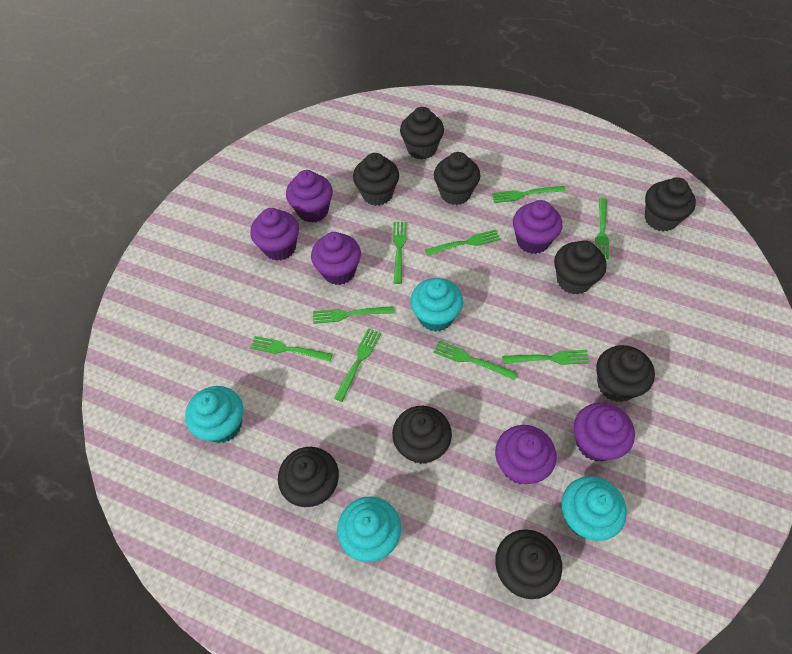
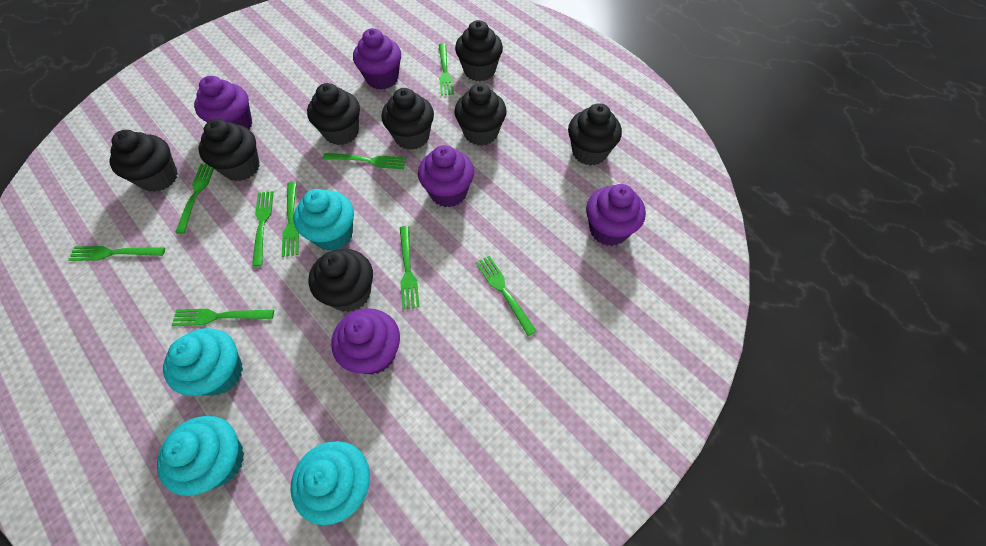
black cupcake: 9 -> 8
purple cupcake: 6 -> 5

